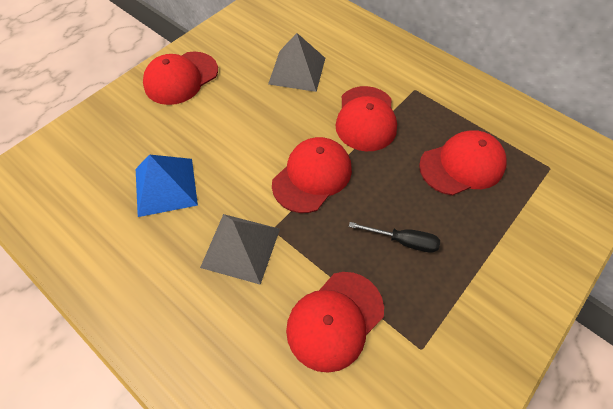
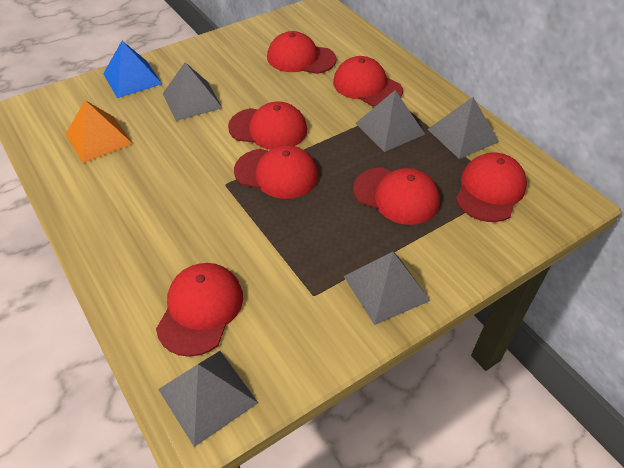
black screwdriver: 1 -> 0
grey pyramid: 2 -> 5
orange pyramid: 0 -> 1
red cap: 5 -> 7

